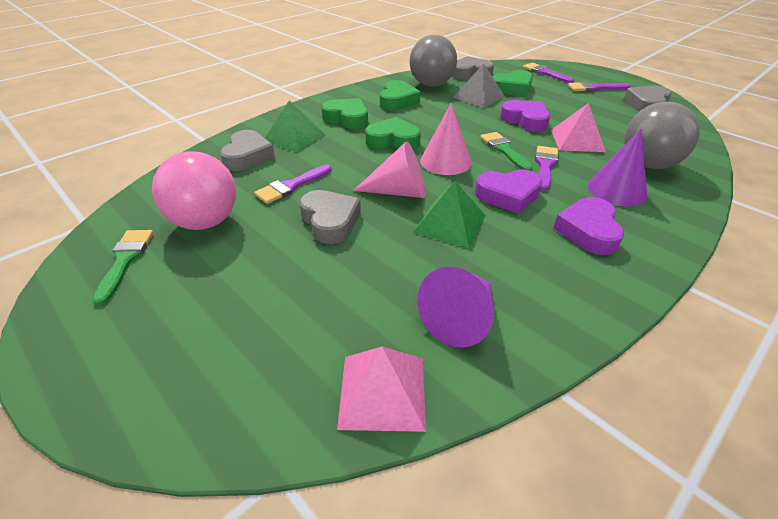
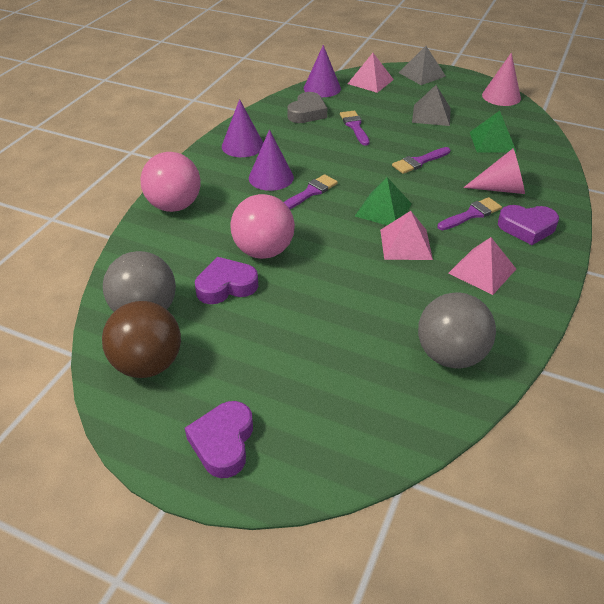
brown ball: 0 -> 1
green brush: 2 -> 0
green heart: 4 -> 0
grey heart: 4 -> 1
grey pyramid: 1 -> 2
pink ball: 1 -> 2
pink pyramid: 2 -> 3
purple cone: 2 -> 3

